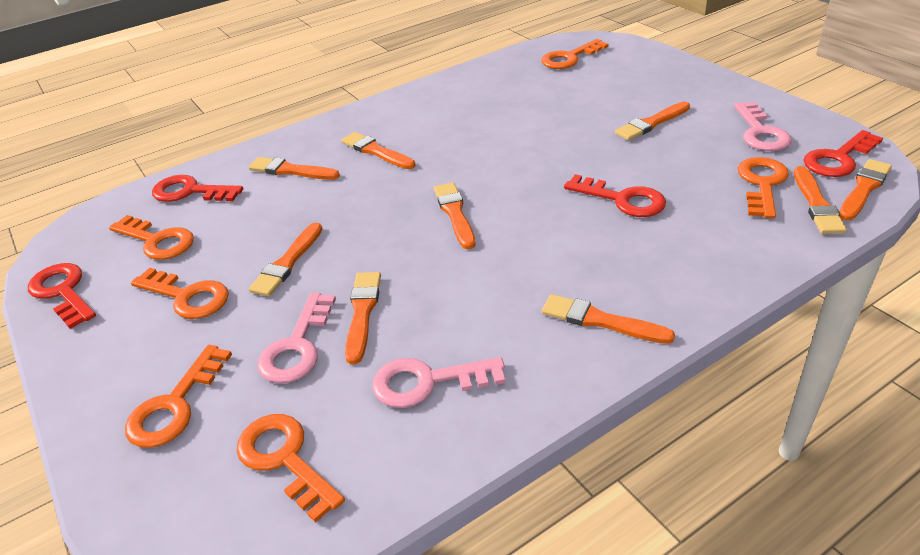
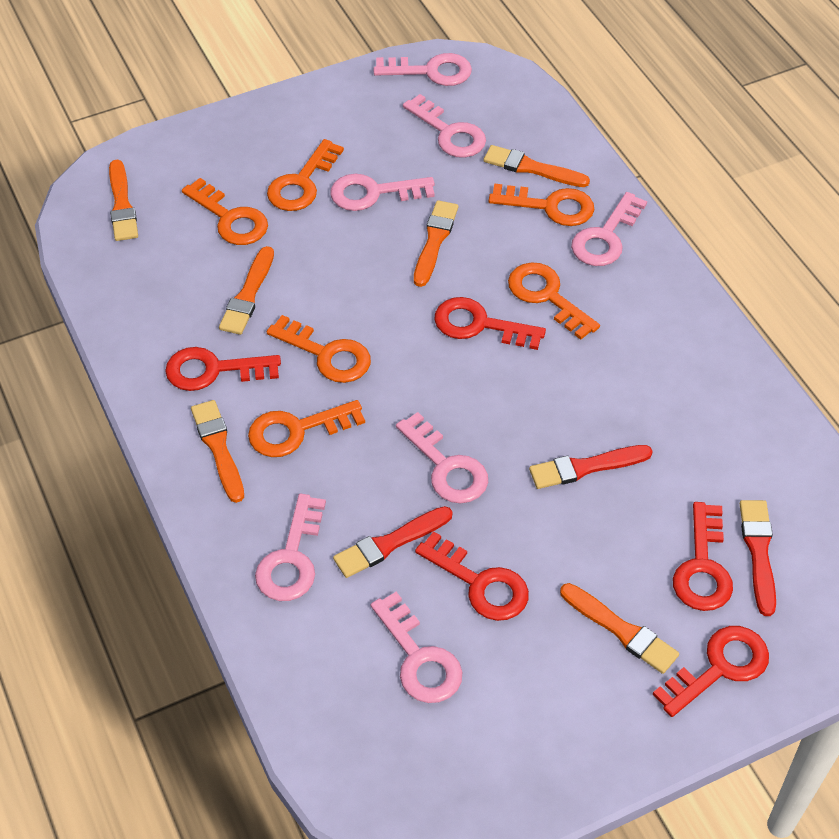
orange brush: 9 -> 6
pink key: 3 -> 7
red brush: 0 -> 3
red key: 4 -> 5

